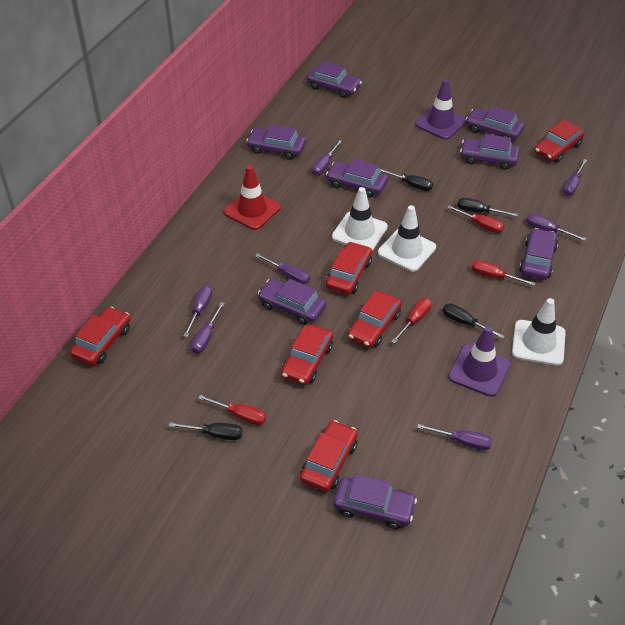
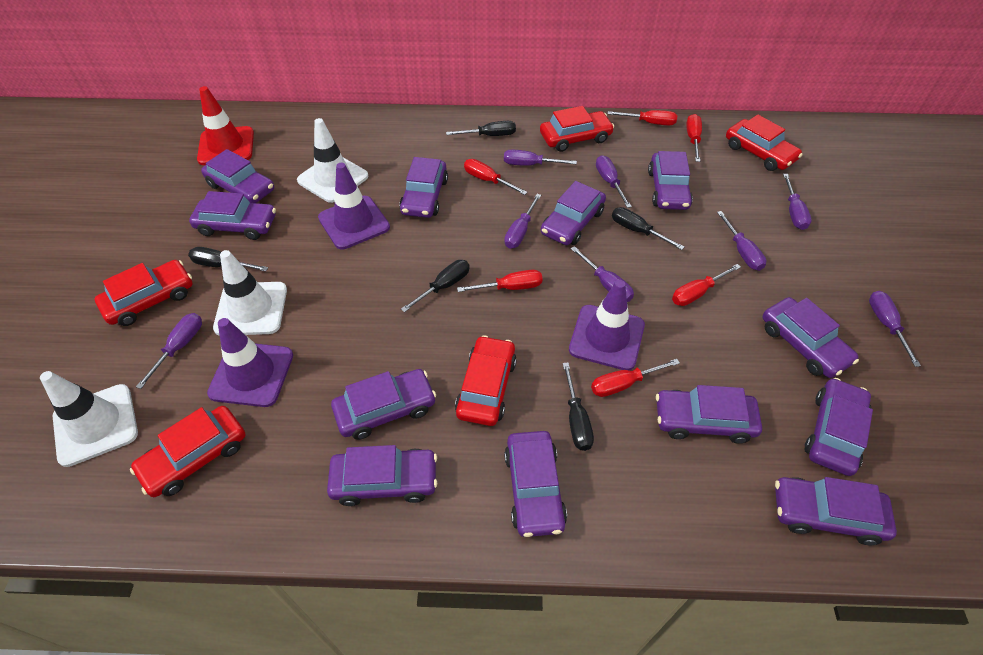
black screwdriver: 4 -> 5
purple car: 8 -> 12
purple screwdriver: 7 -> 8
purple traffic cone: 2 -> 3
red car: 6 -> 5
red screwdriver: 4 -> 6

